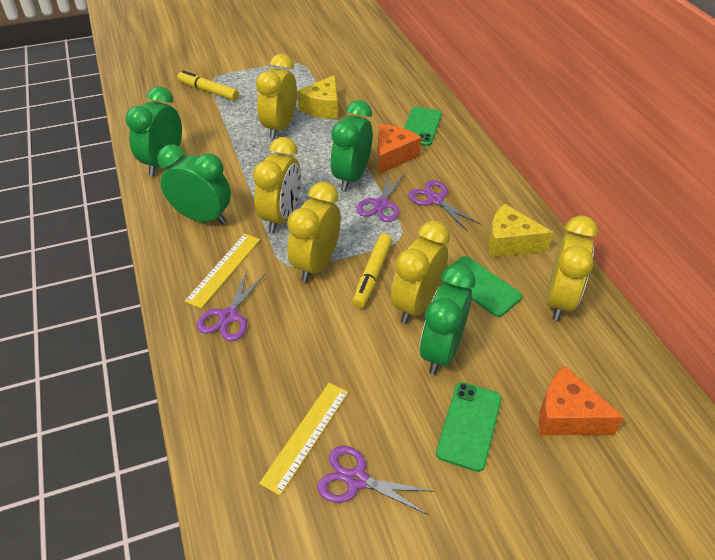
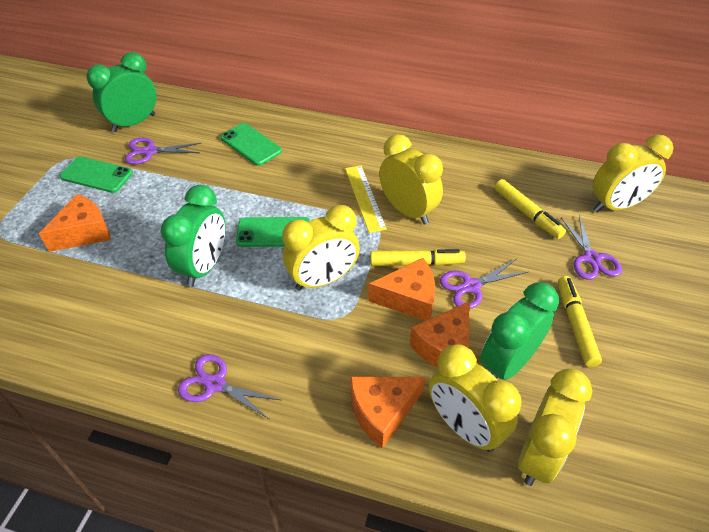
green clock: 4 -> 3
orange cheese: 2 -> 4
yellow cheese: 2 -> 0
yellow marker: 2 -> 3
yellow ruler: 2 -> 1

